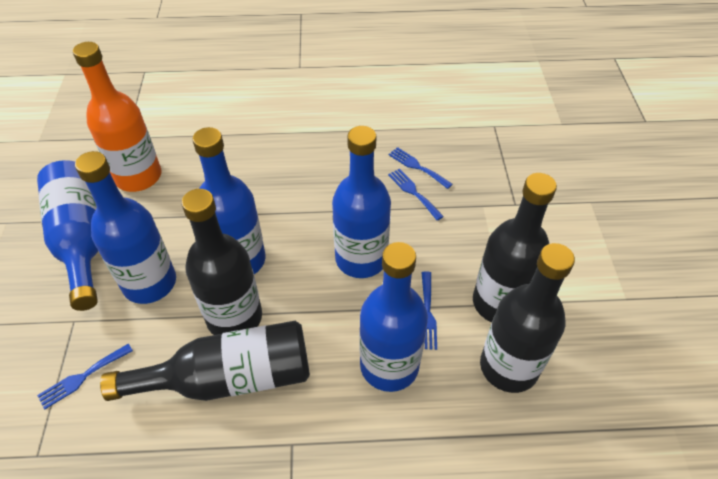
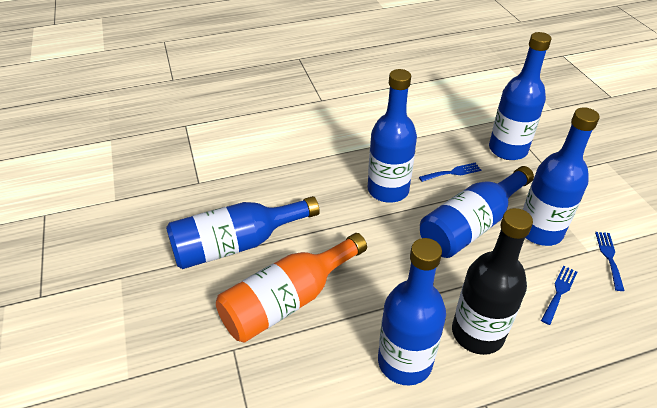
black bottle: 4 -> 1
blue bottle: 5 -> 6
blue fork: 4 -> 3

